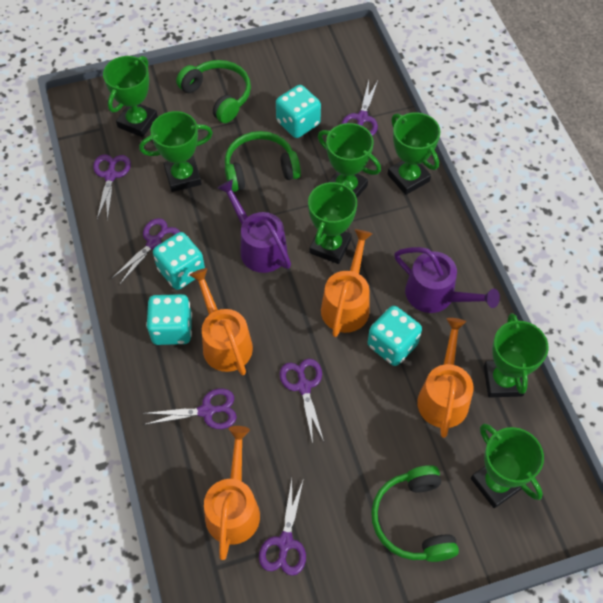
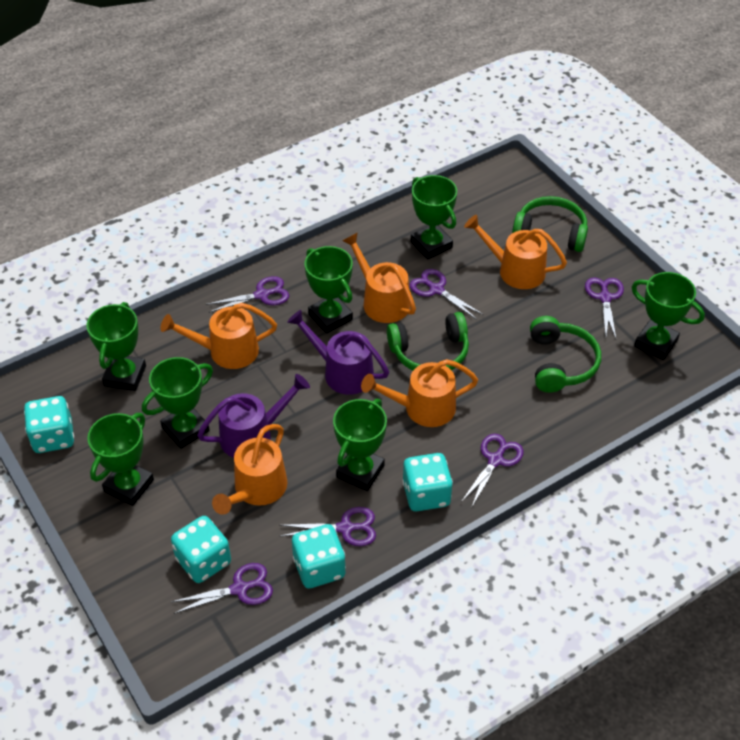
orange watering can: 4 -> 5

